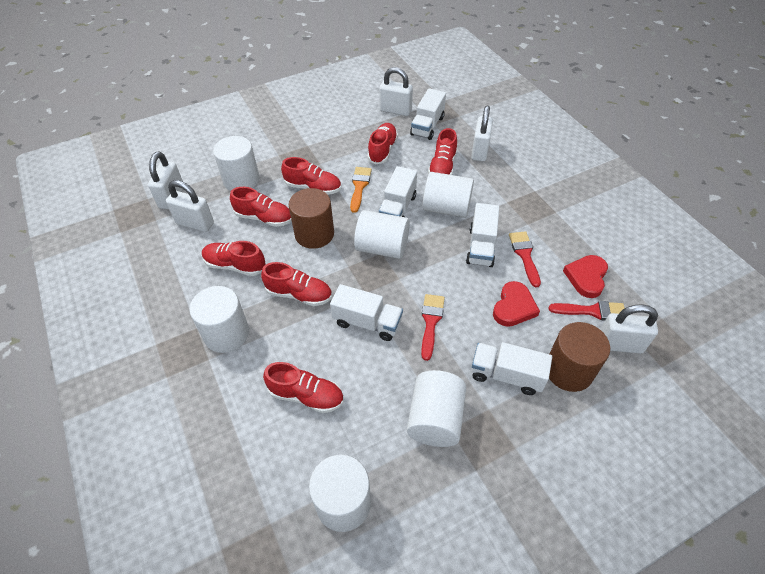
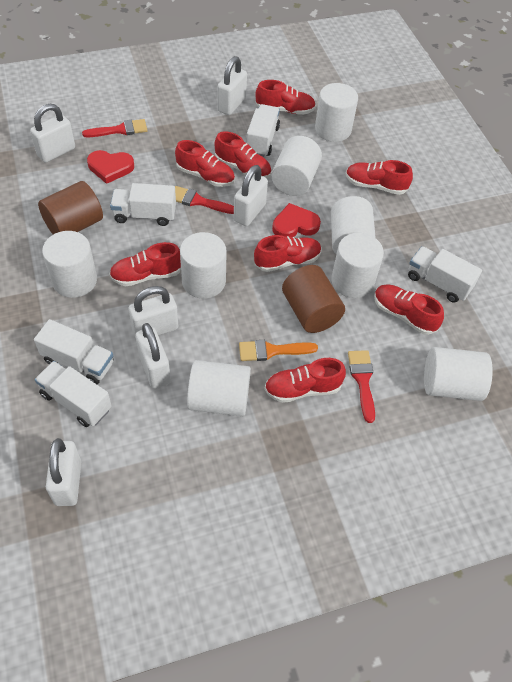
red shoe: 7 -> 8
white cylinder: 6 -> 8
white padlock: 5 -> 6

